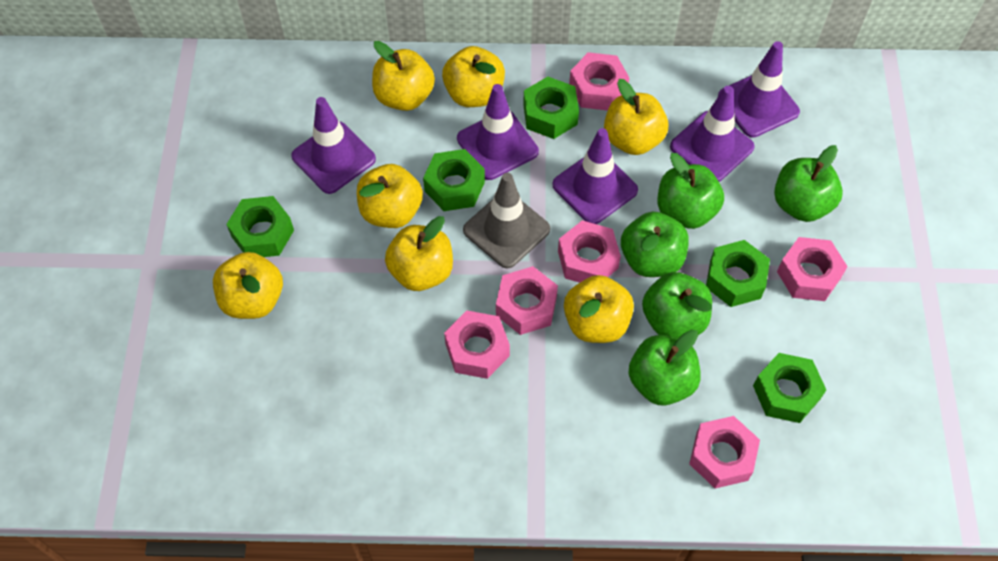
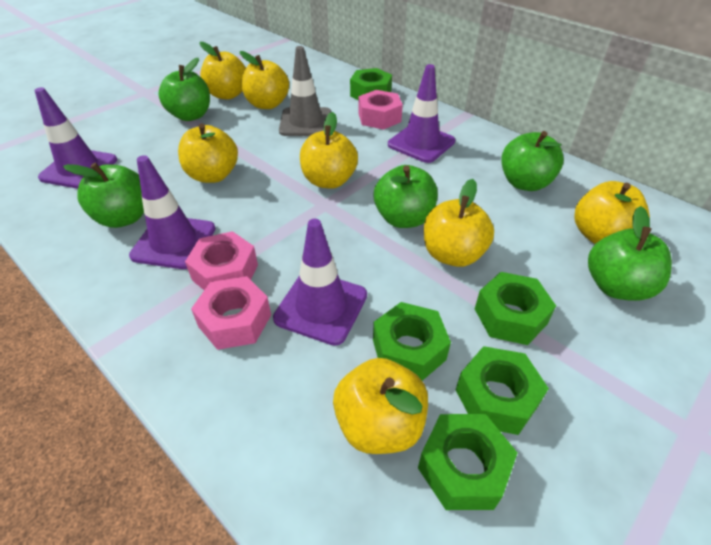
pink nut: 6 -> 3
purple traffic cone: 5 -> 4

